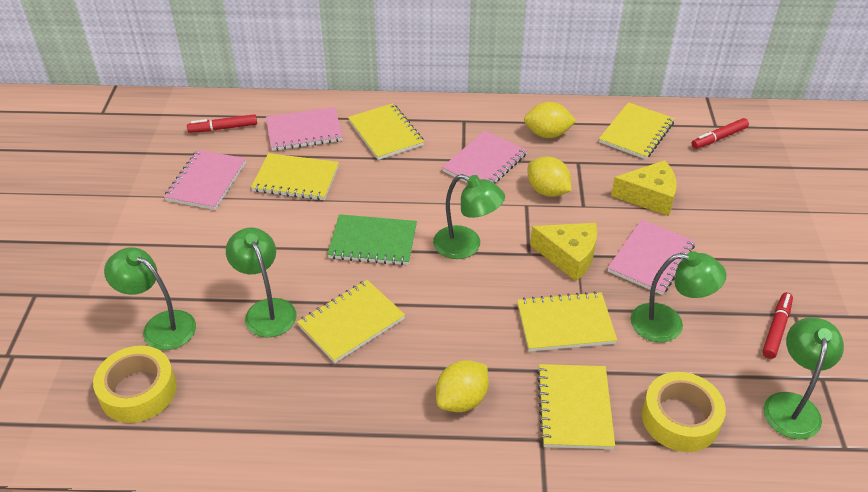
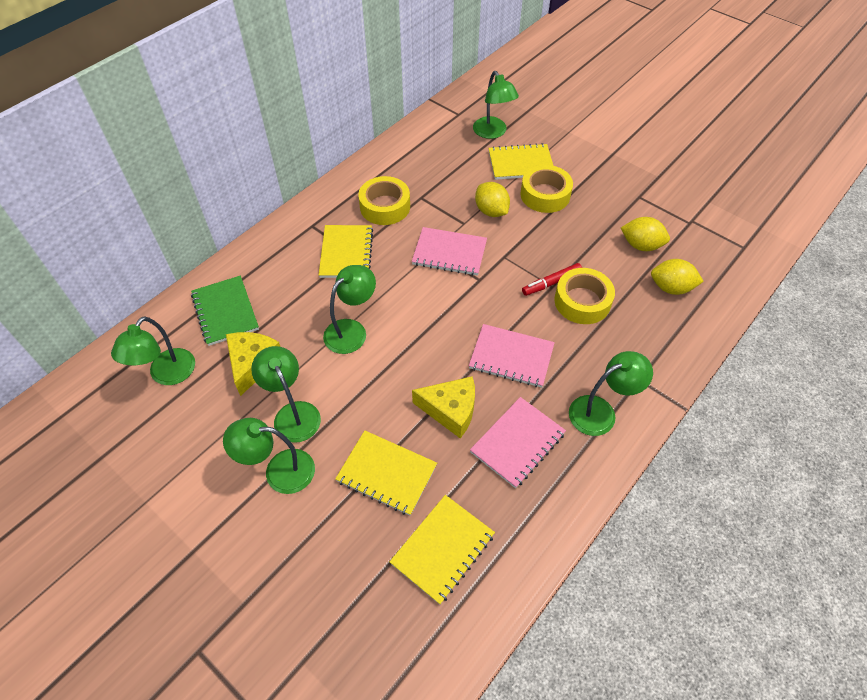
green lamp: 5 -> 6
pink notebook: 4 -> 3
red marker: 3 -> 1
yellow notebook: 6 -> 4
yellow tape: 2 -> 3

